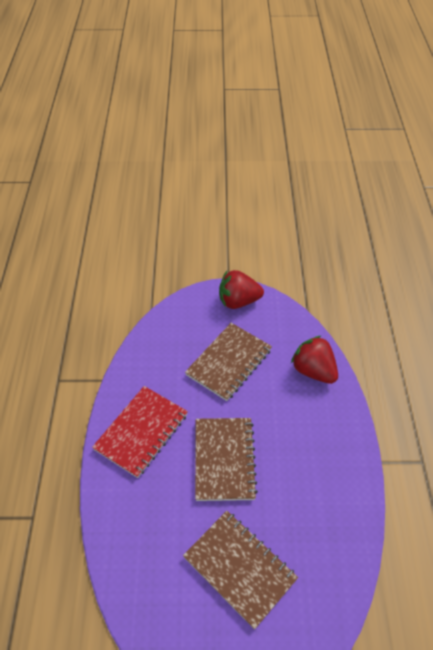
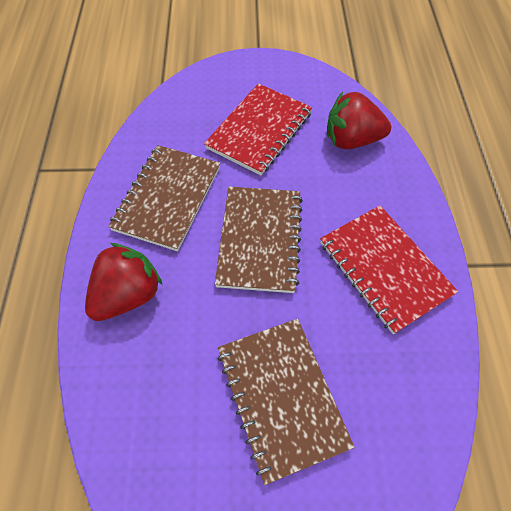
red notebook: 1 -> 2

